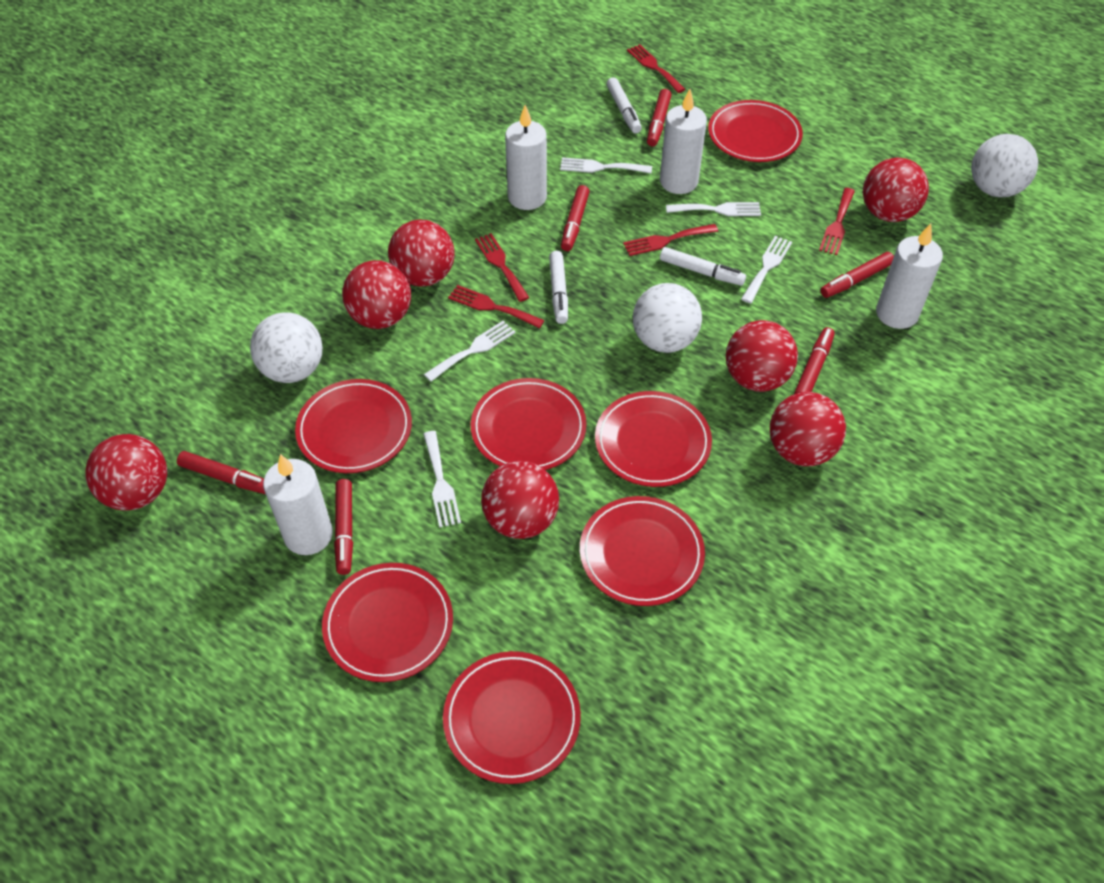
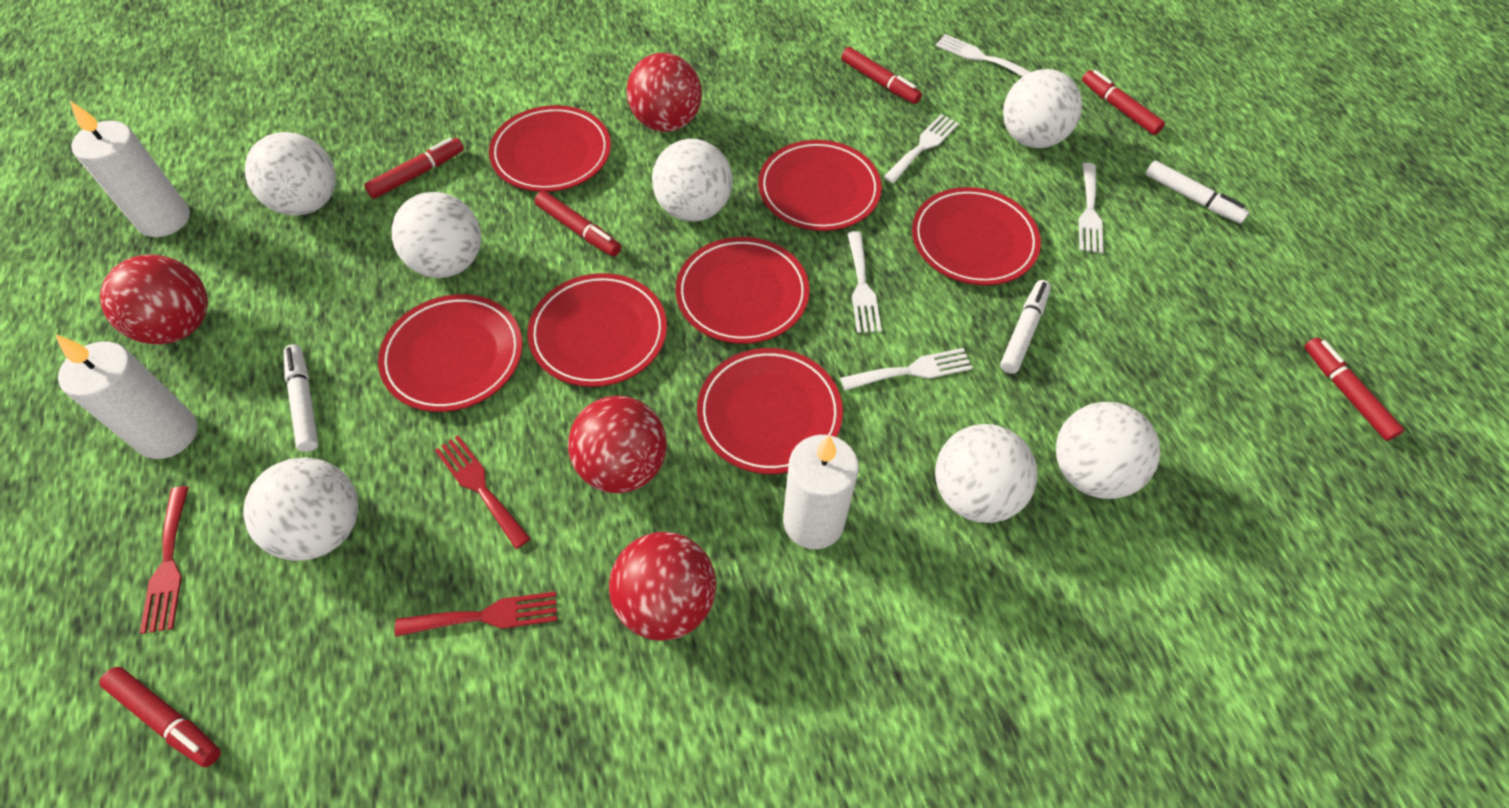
red ball: 7 -> 4
red fork: 5 -> 3
white ball: 3 -> 7
white candle: 4 -> 3

